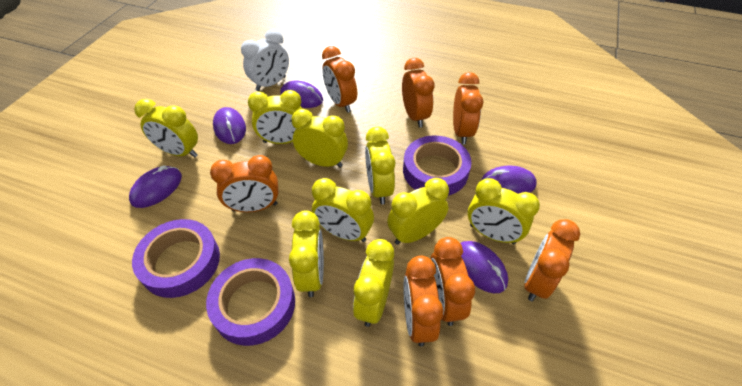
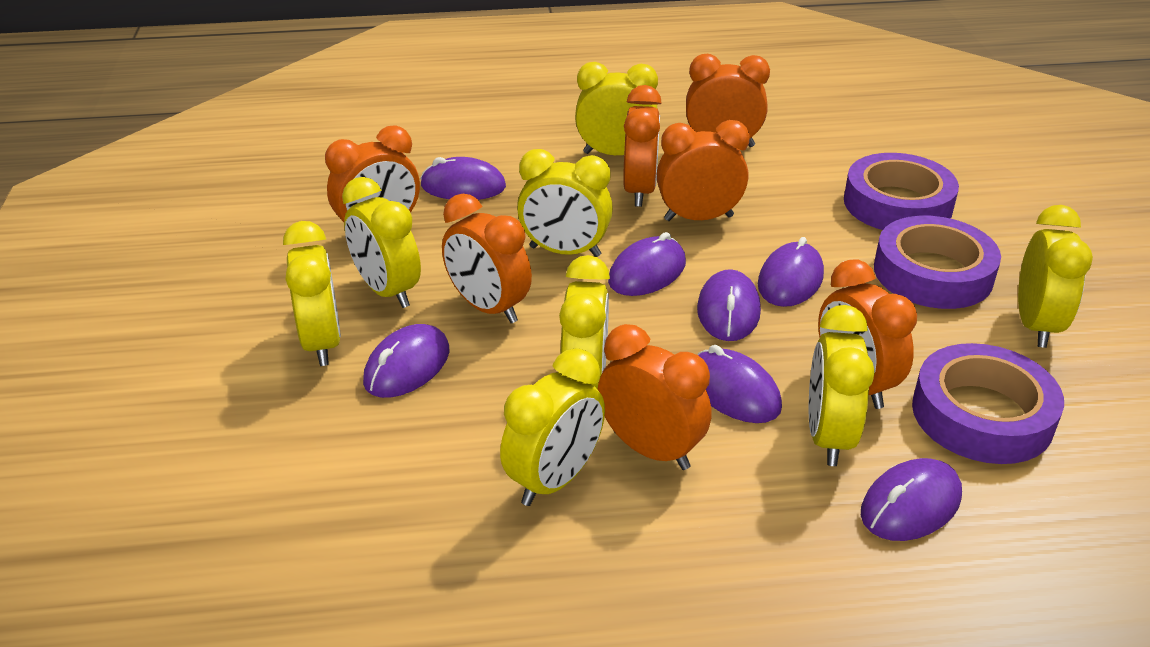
purple mouse: 5 -> 7
white clock: 1 -> 0
yellow clock: 9 -> 8

